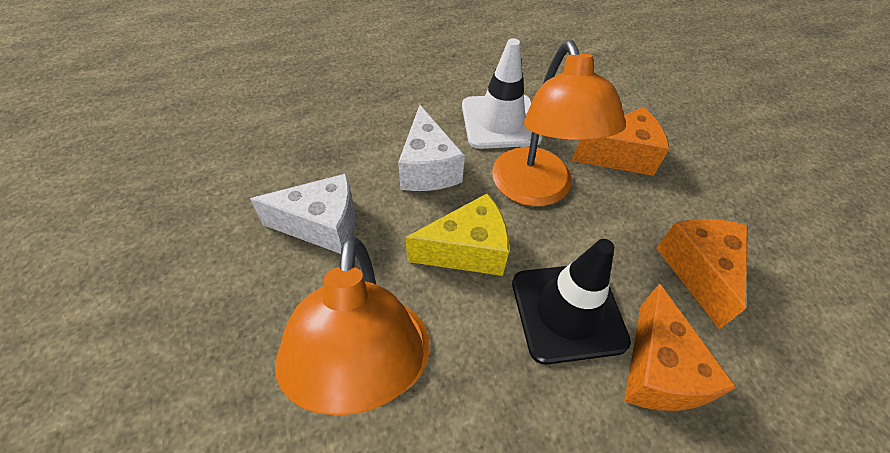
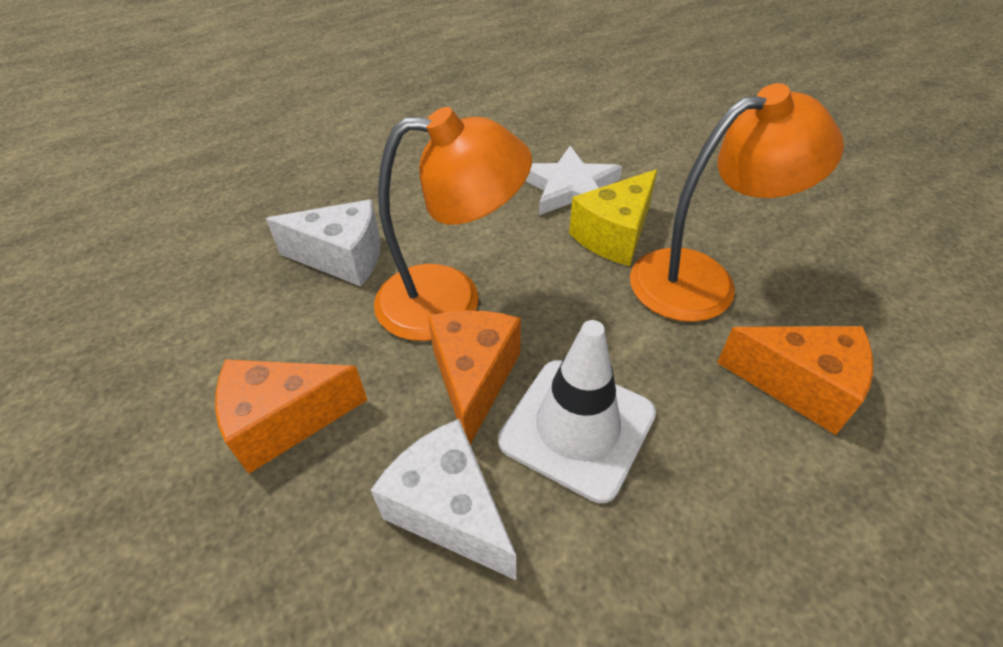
black traffic cone: 1 -> 0
white star: 0 -> 1

